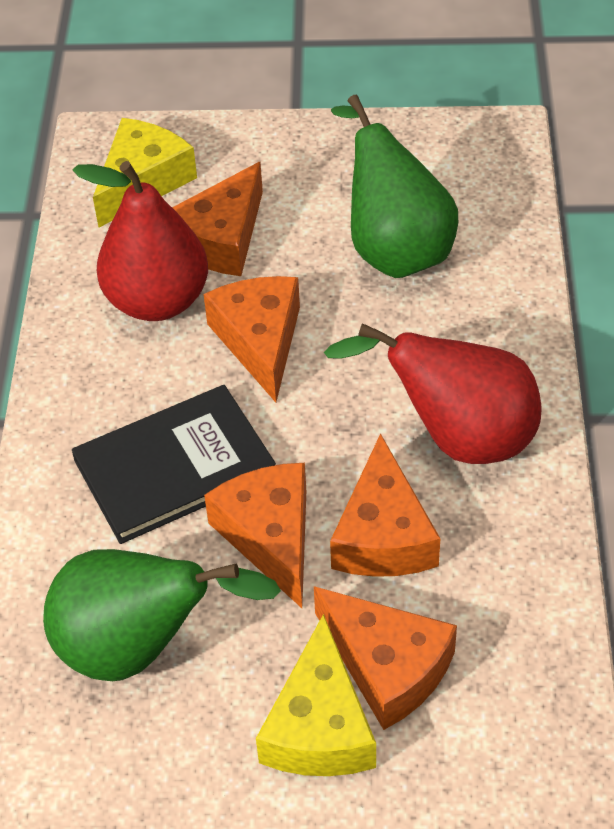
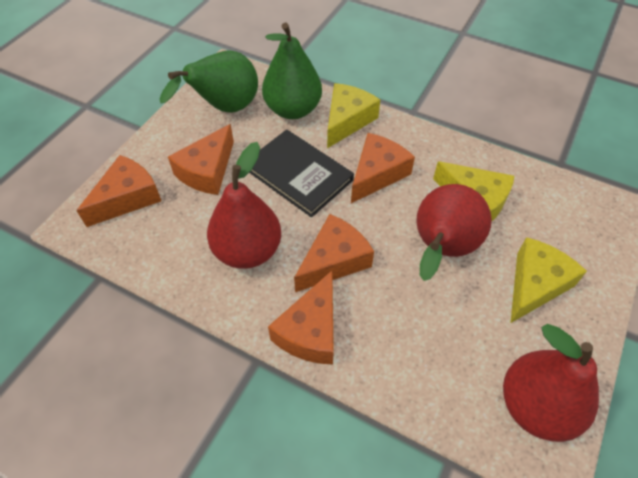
red pear: 2 -> 3
yellow cheese: 2 -> 3

